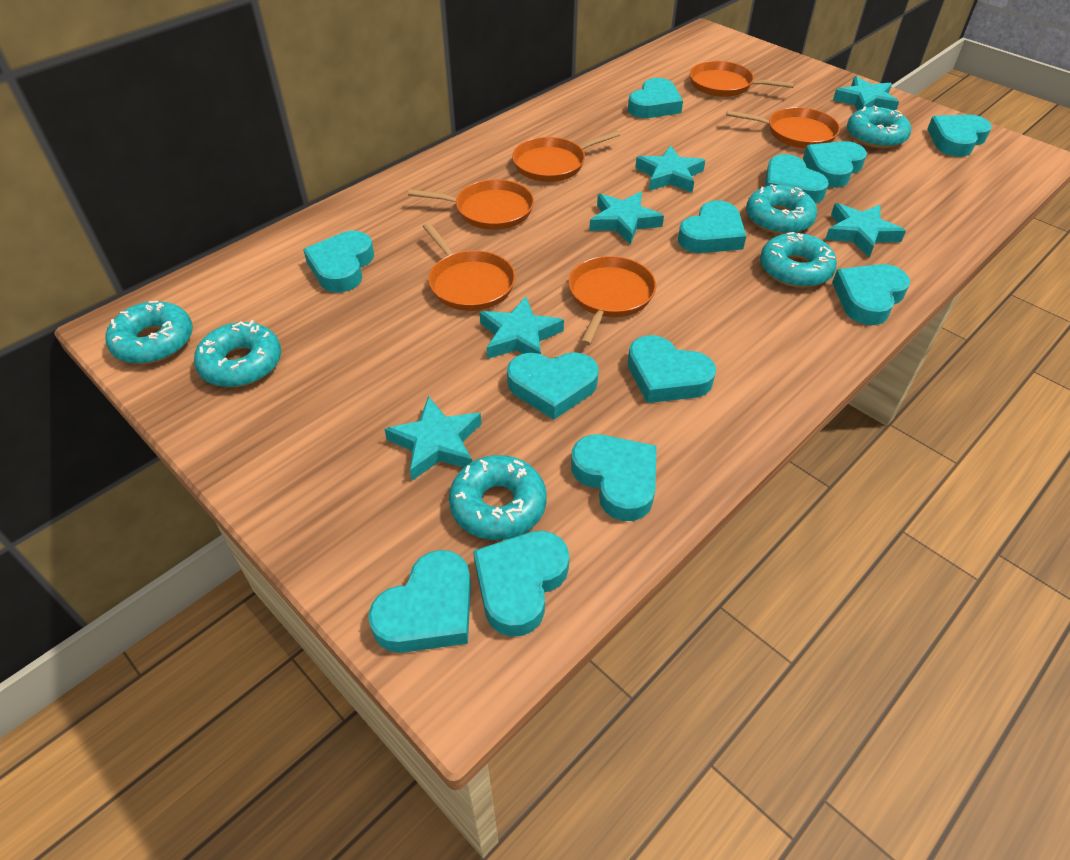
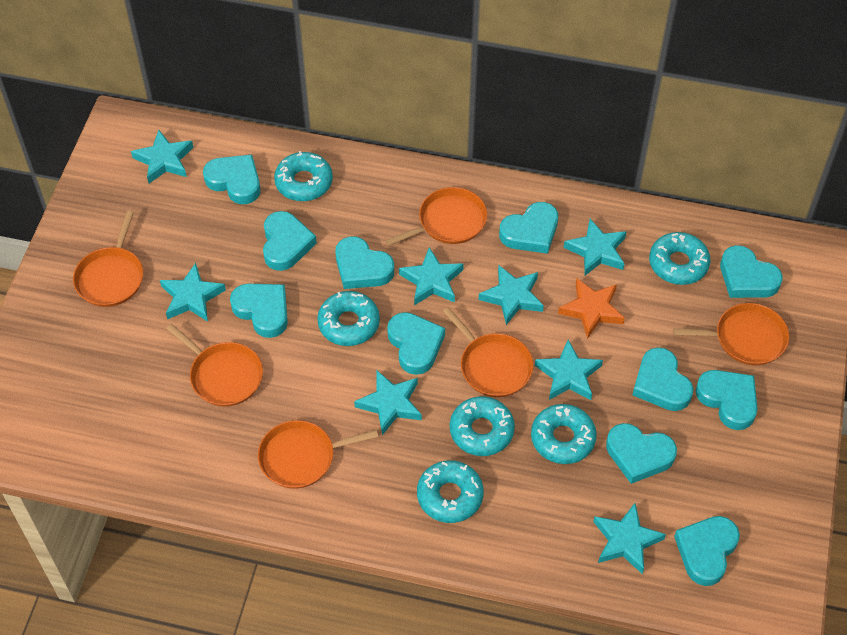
orange star: 0 -> 1
turquoise heart: 12 -> 11
turquoise star: 6 -> 8

